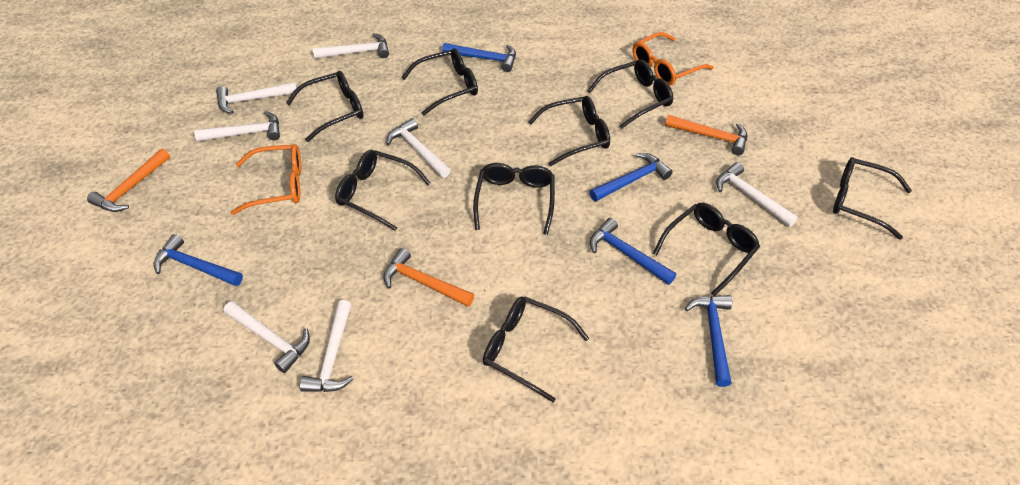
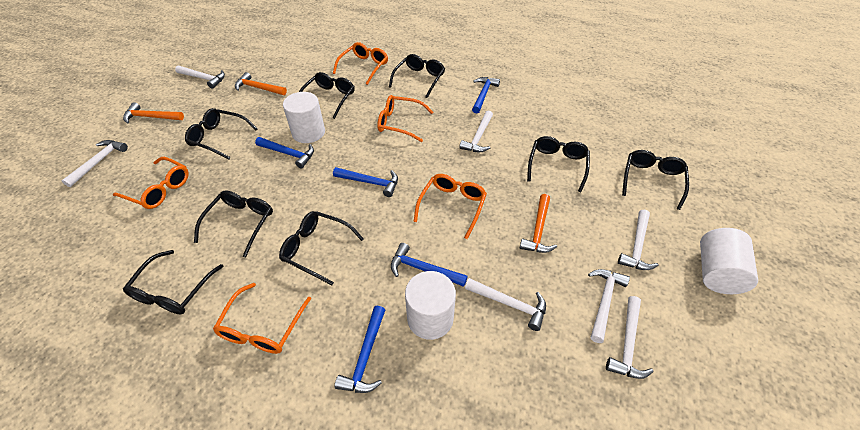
black glasses: 9 -> 8
orange glasses: 2 -> 5
white cylinder: 0 -> 3

